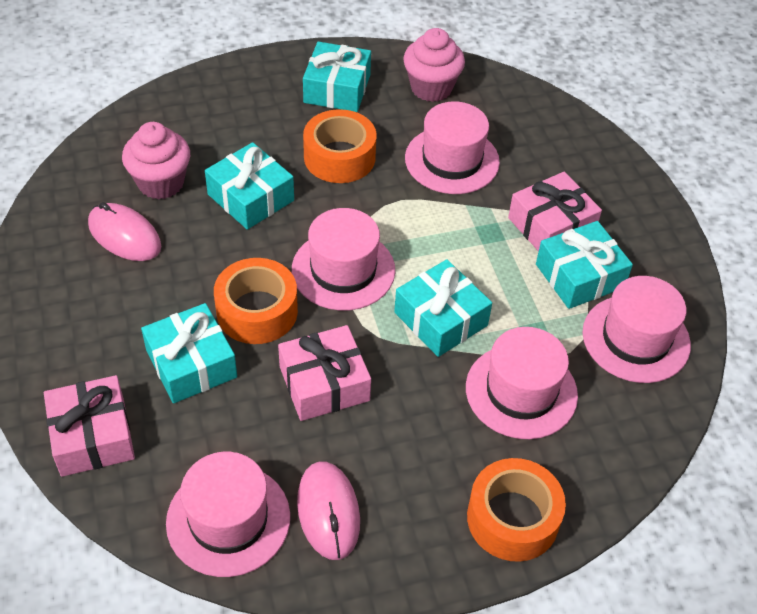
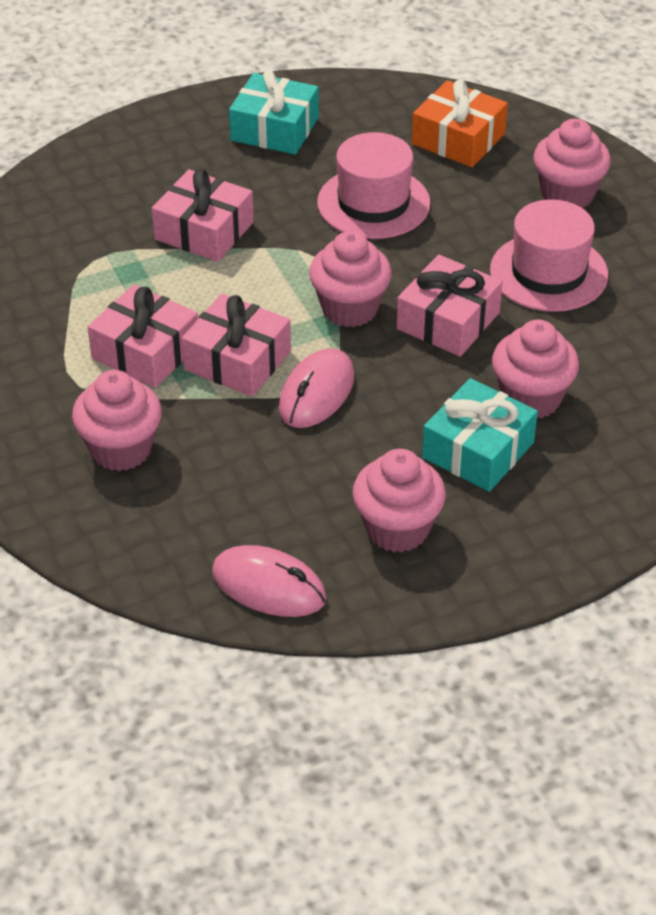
orange gift: 0 -> 1
orange tape: 3 -> 0
pink cupcake: 2 -> 5
pink gift: 3 -> 4
pink hat: 5 -> 2
turquoise gift: 5 -> 2

